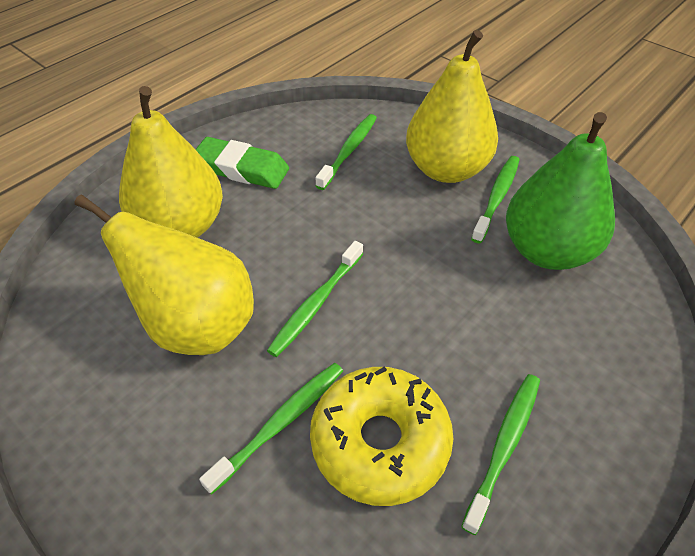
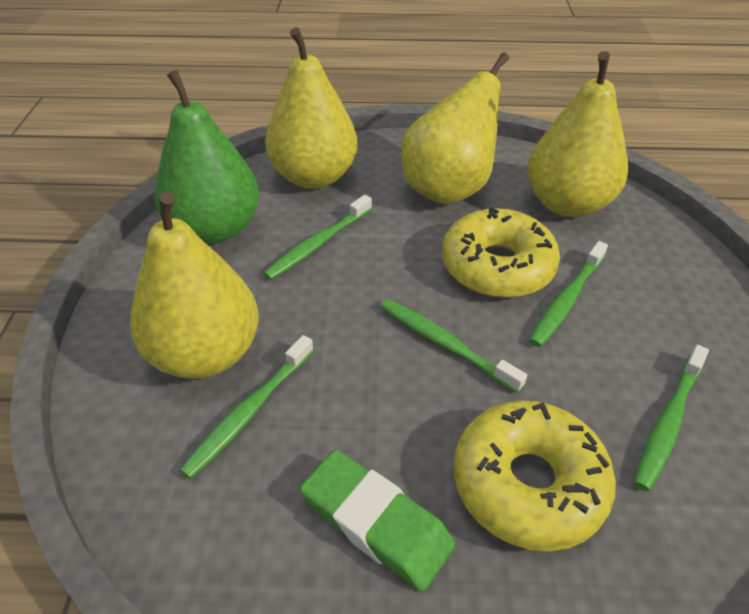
yellow donut: 1 -> 2
yellow pear: 3 -> 4

